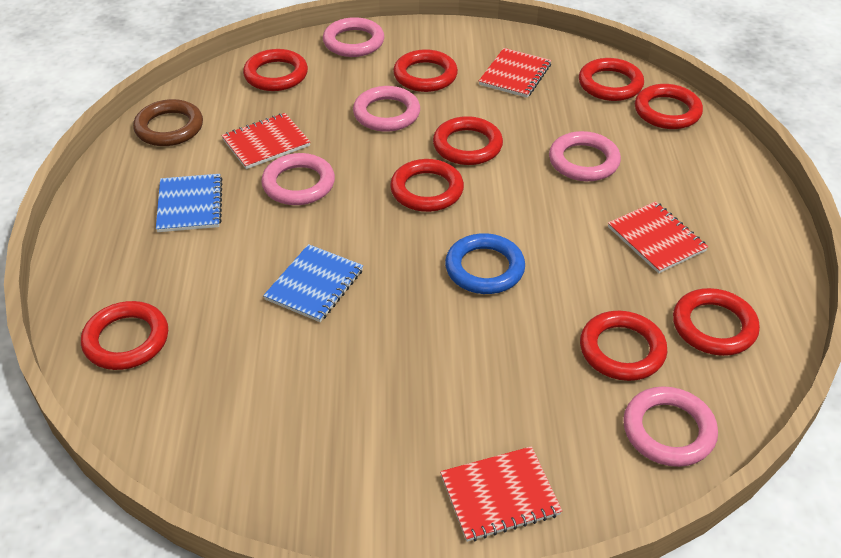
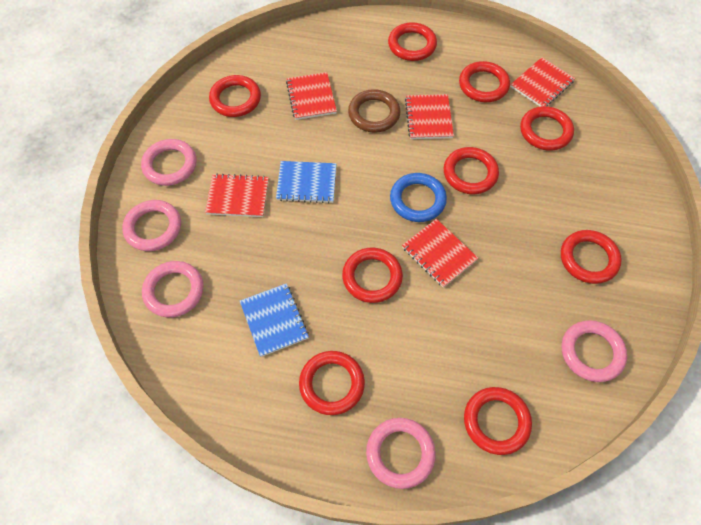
red notebook: 4 -> 5

